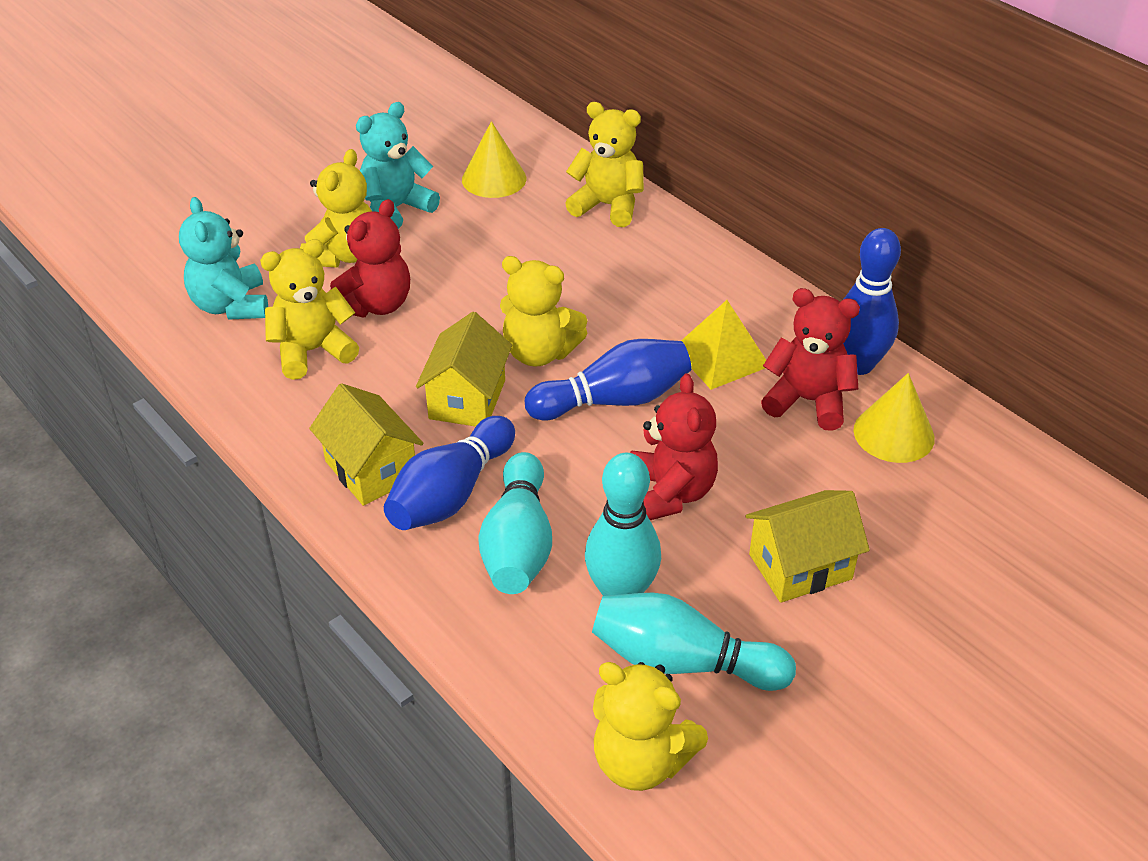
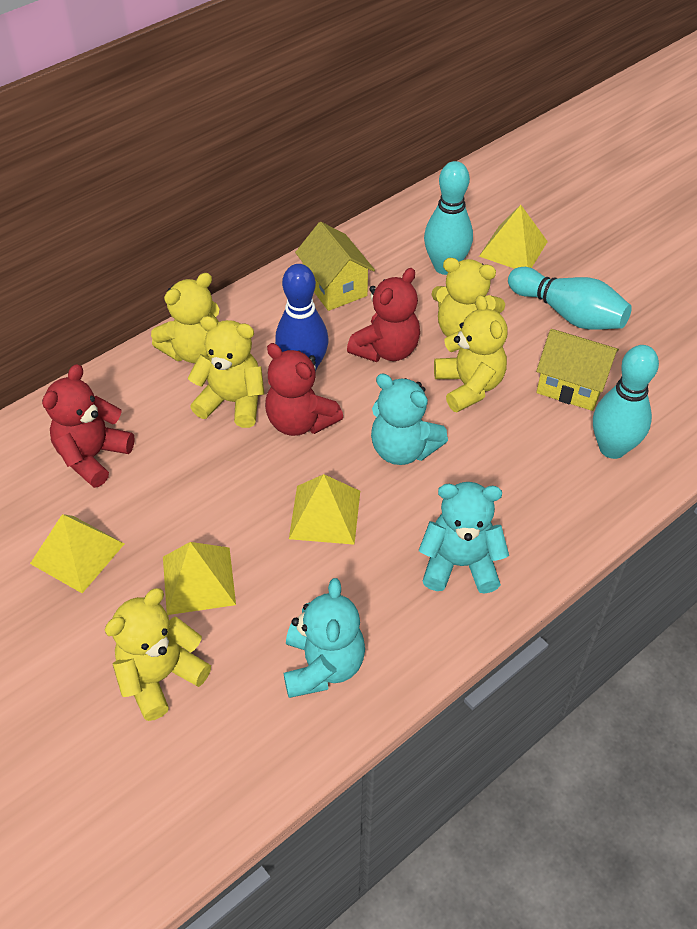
blue bowling pin: 3 -> 1
turquoise teddy bear: 2 -> 3
yellow cone: 2 -> 0
yellow house: 3 -> 2
yellow pyramid: 1 -> 4

